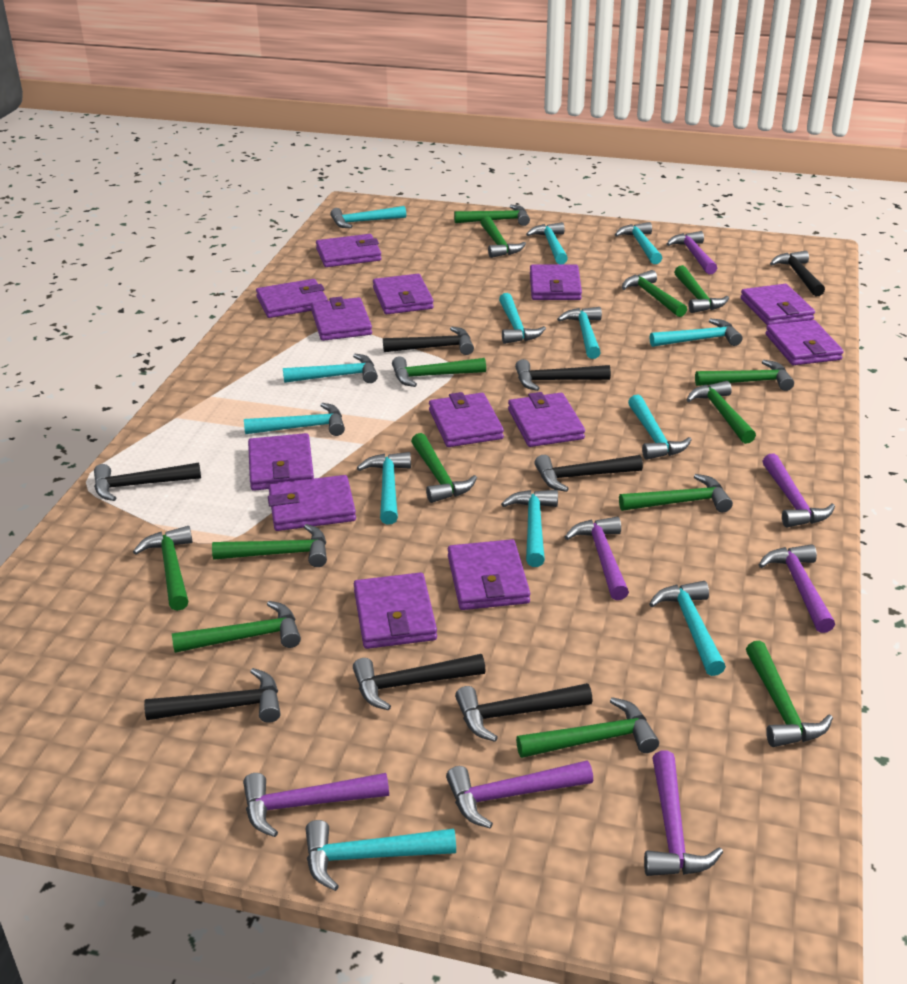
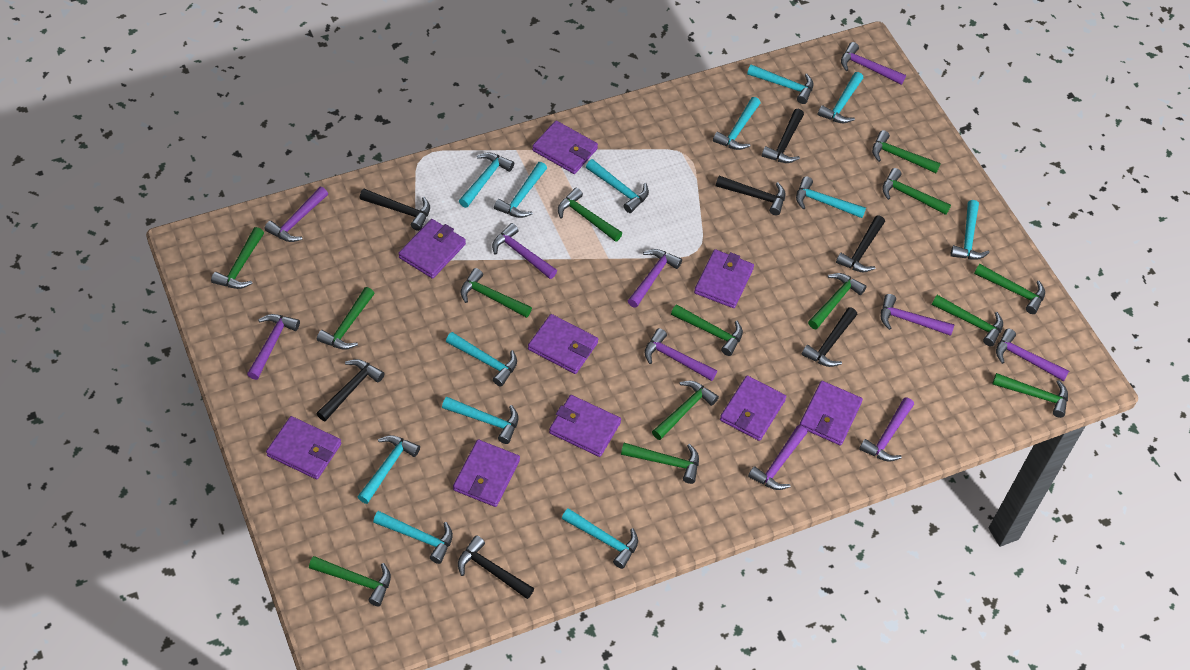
black hammer: 8 -> 7
purple hammer: 7 -> 10
purple wallet: 13 -> 9

